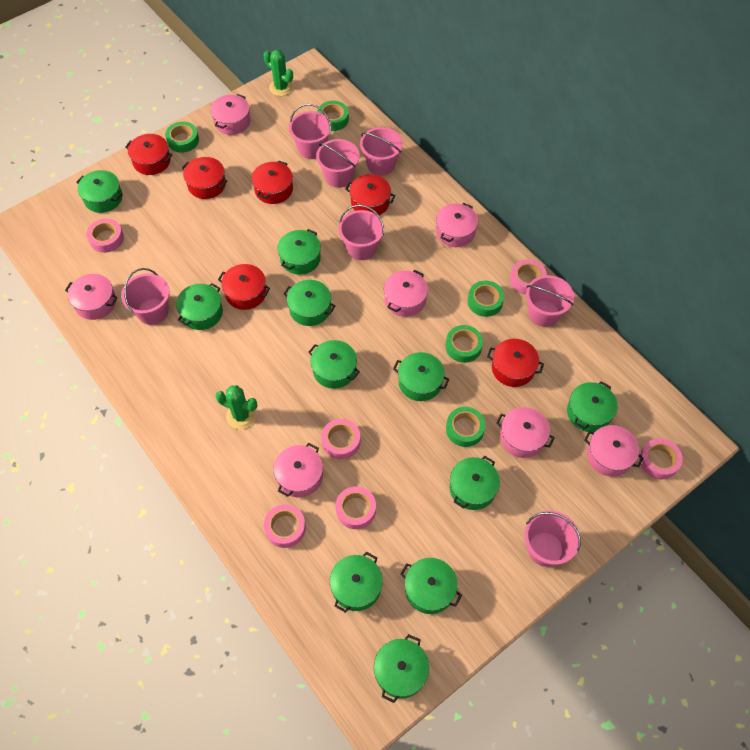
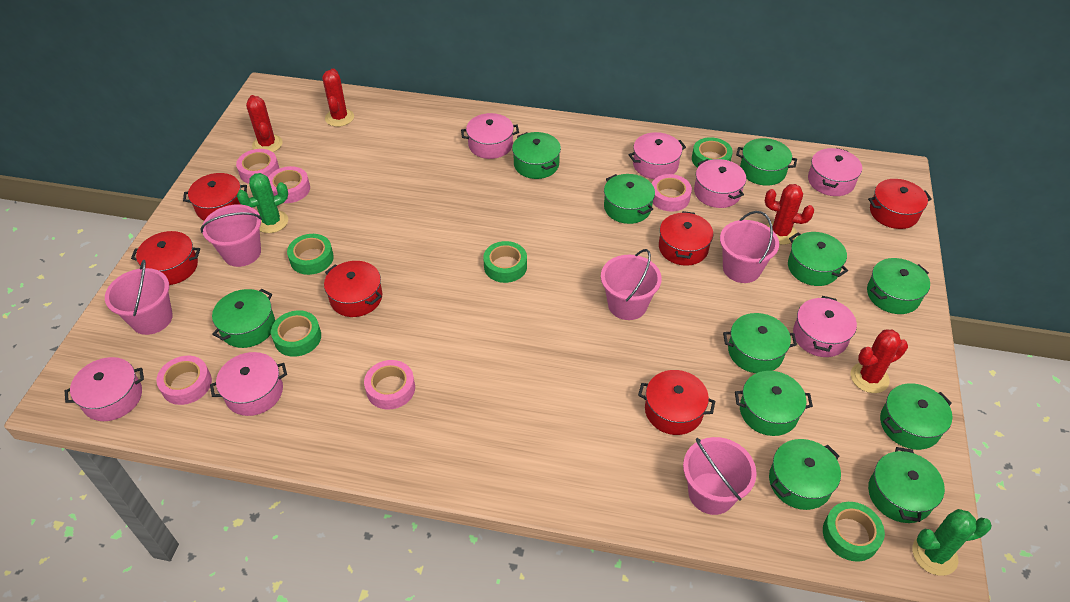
pink bucket: 7 -> 5
pink tape: 6 -> 5
red cactus: 0 -> 4

